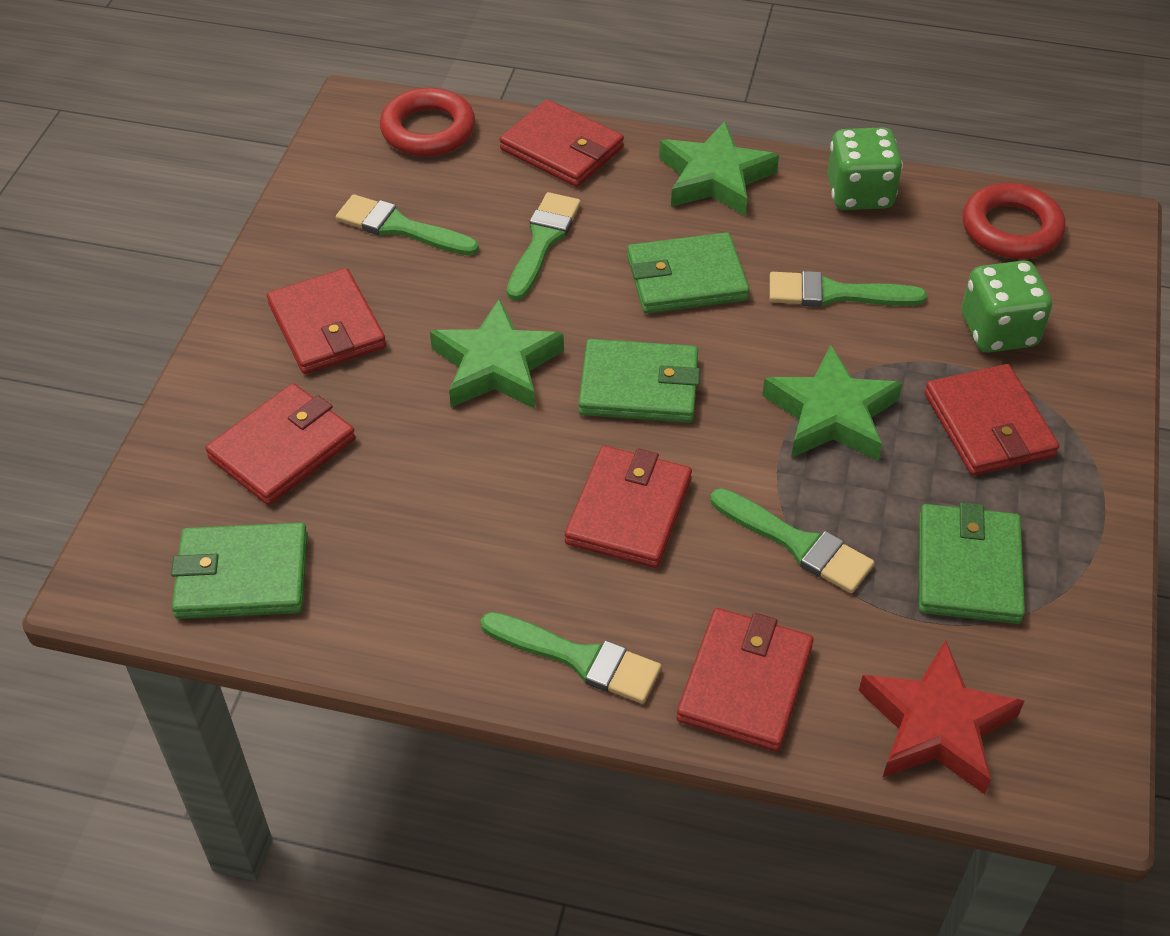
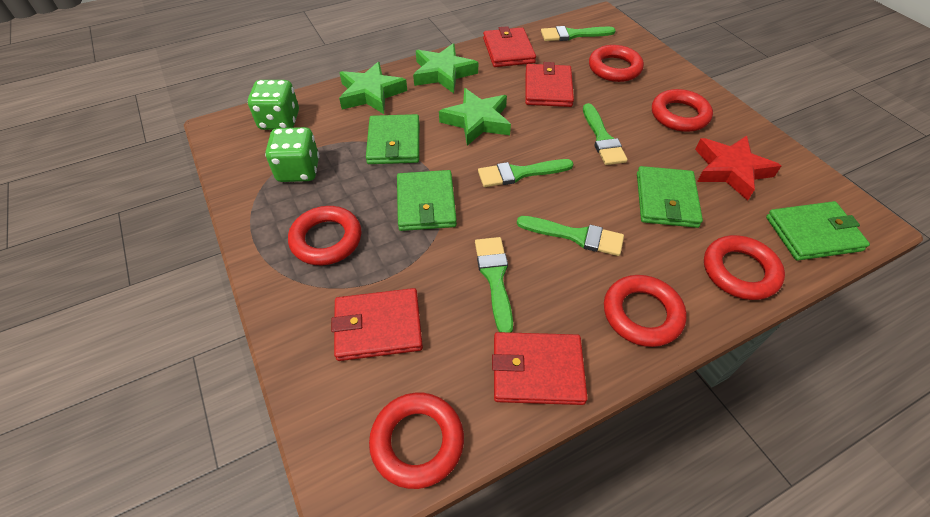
red ring: 2 -> 6
red wallet: 6 -> 4

